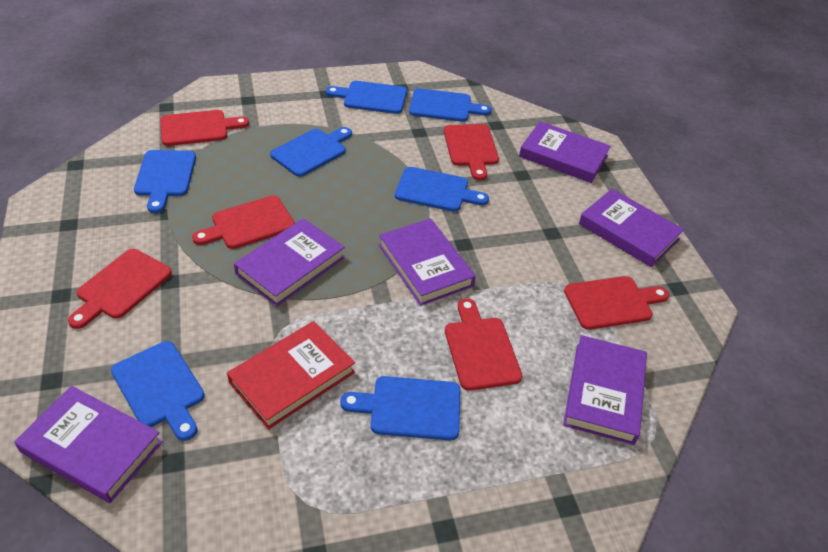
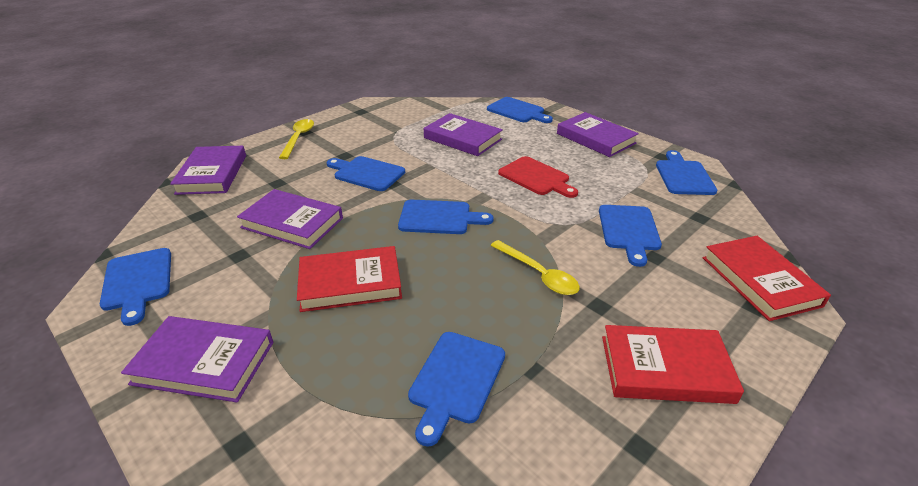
purple book: 6 -> 5
red book: 1 -> 3
red cutting board: 6 -> 1
yellow spoon: 0 -> 2

